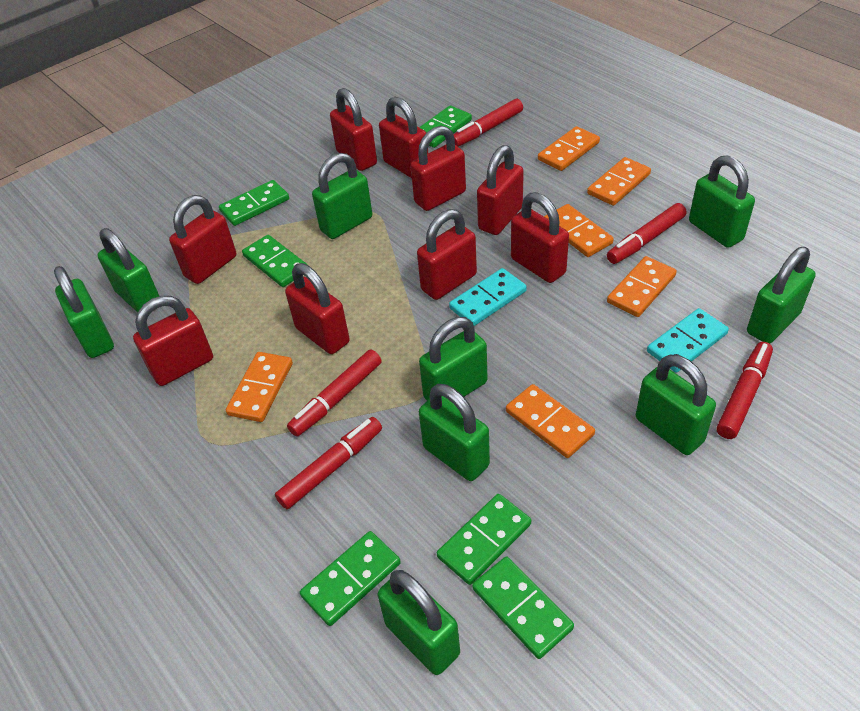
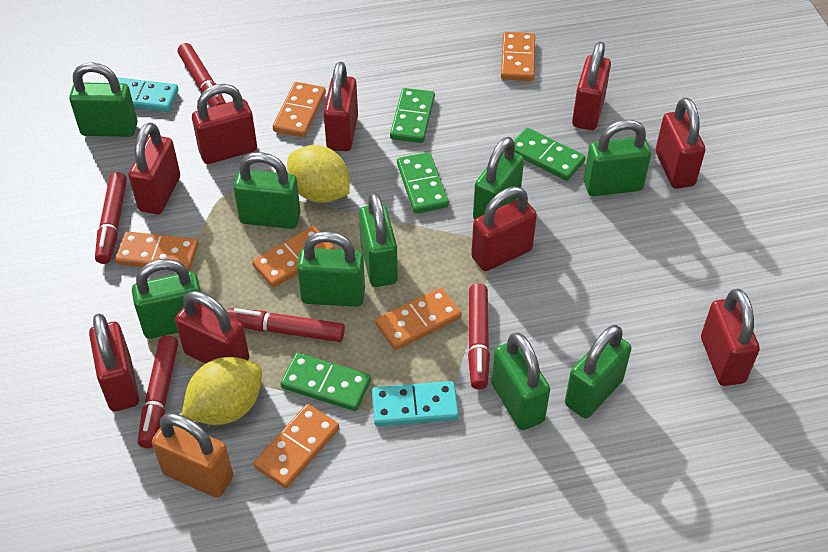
green domino: 6 -> 4
orange padlock: 0 -> 1
yellow lemon: 0 -> 2

